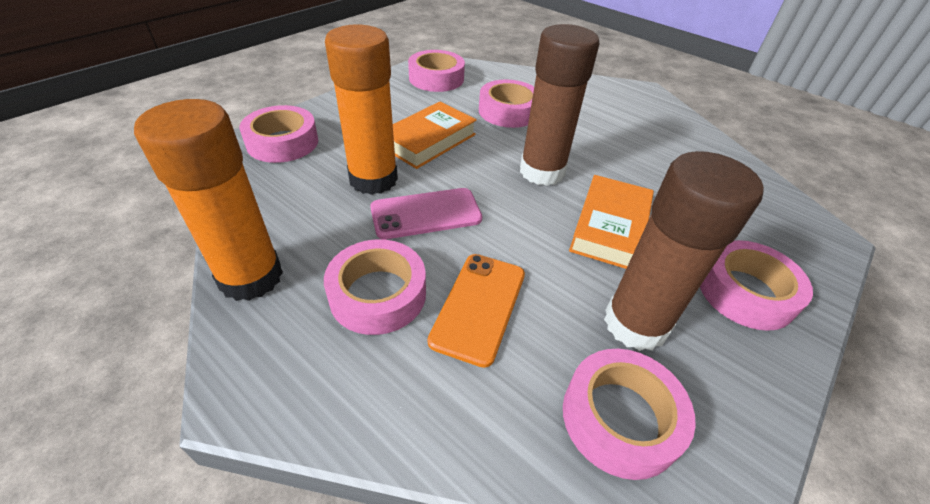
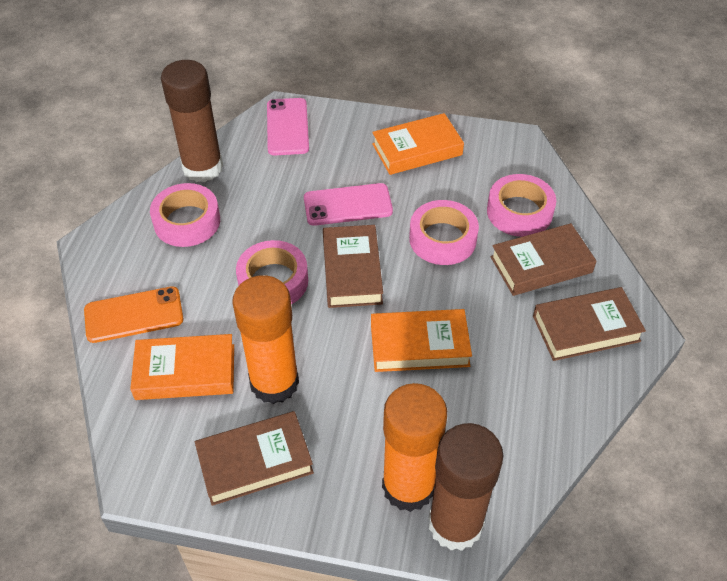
brown book: 0 -> 4
orange book: 2 -> 3
pink phone: 1 -> 2
pink tape: 6 -> 4

